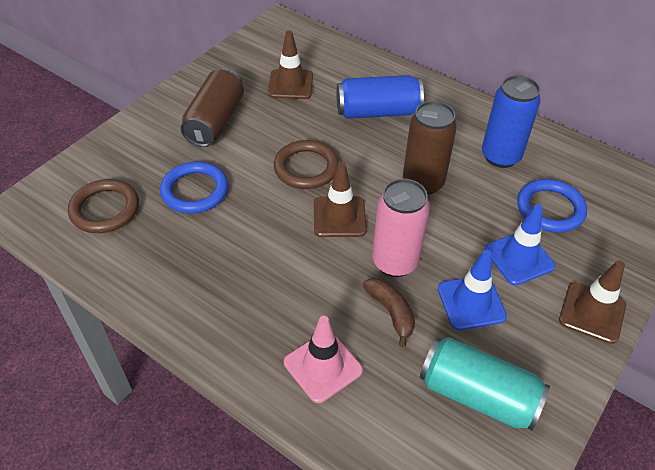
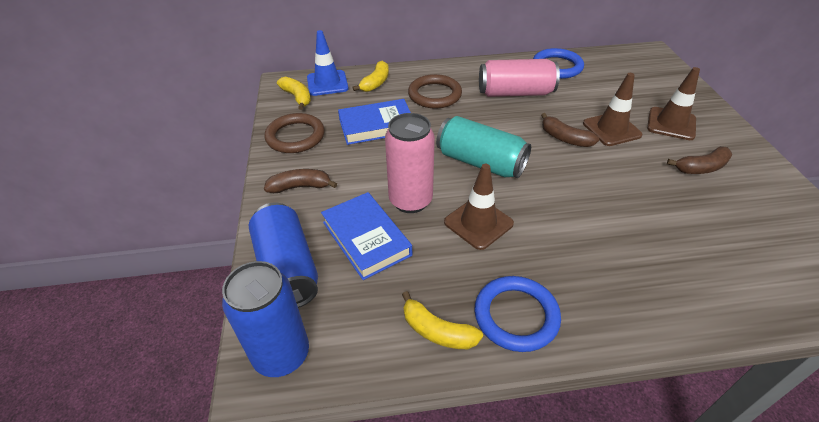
blue book: 0 -> 2
blue traffic cone: 2 -> 1
brown banana: 1 -> 3
brown can: 2 -> 0
pink can: 1 -> 2
pink traffic cone: 1 -> 0
yellow banana: 0 -> 3

